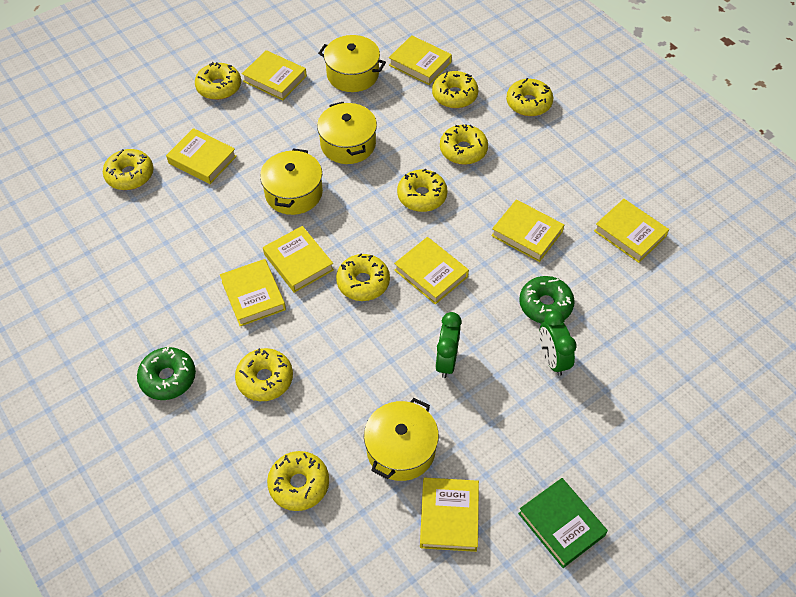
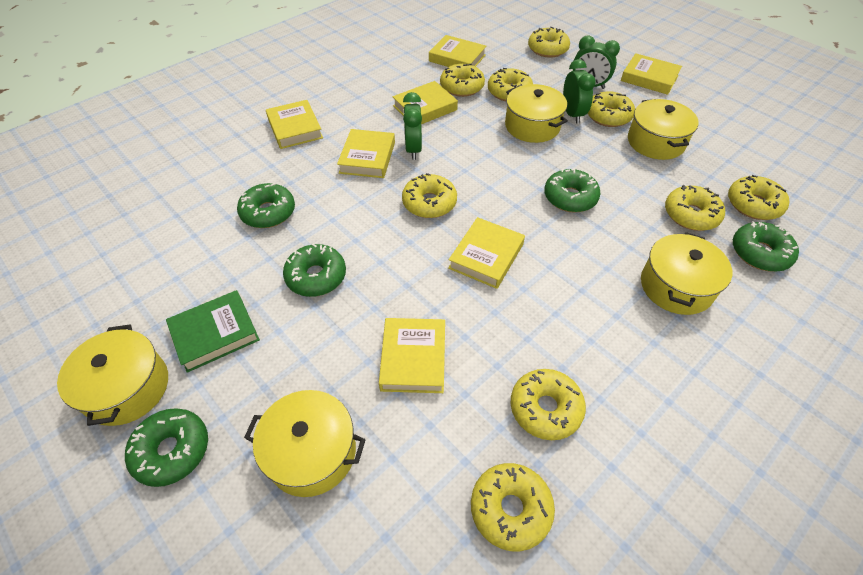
green clock: 2 -> 3
green donut: 2 -> 5
yellow book: 9 -> 7
yellow pot: 4 -> 5

